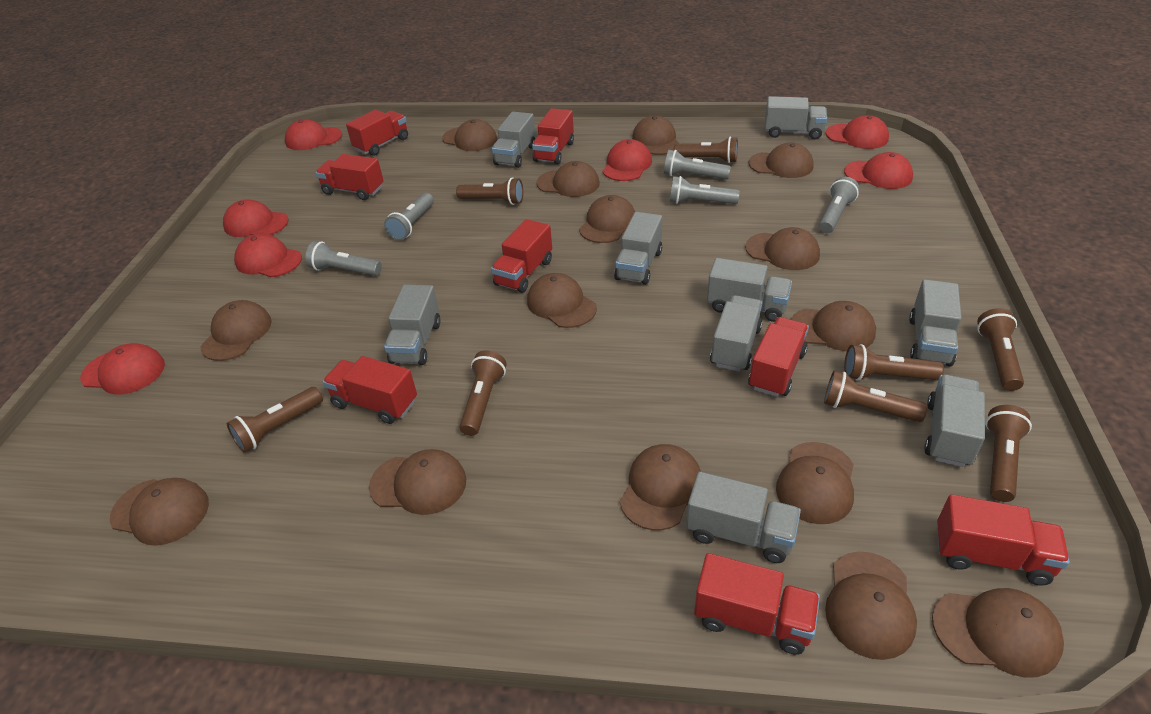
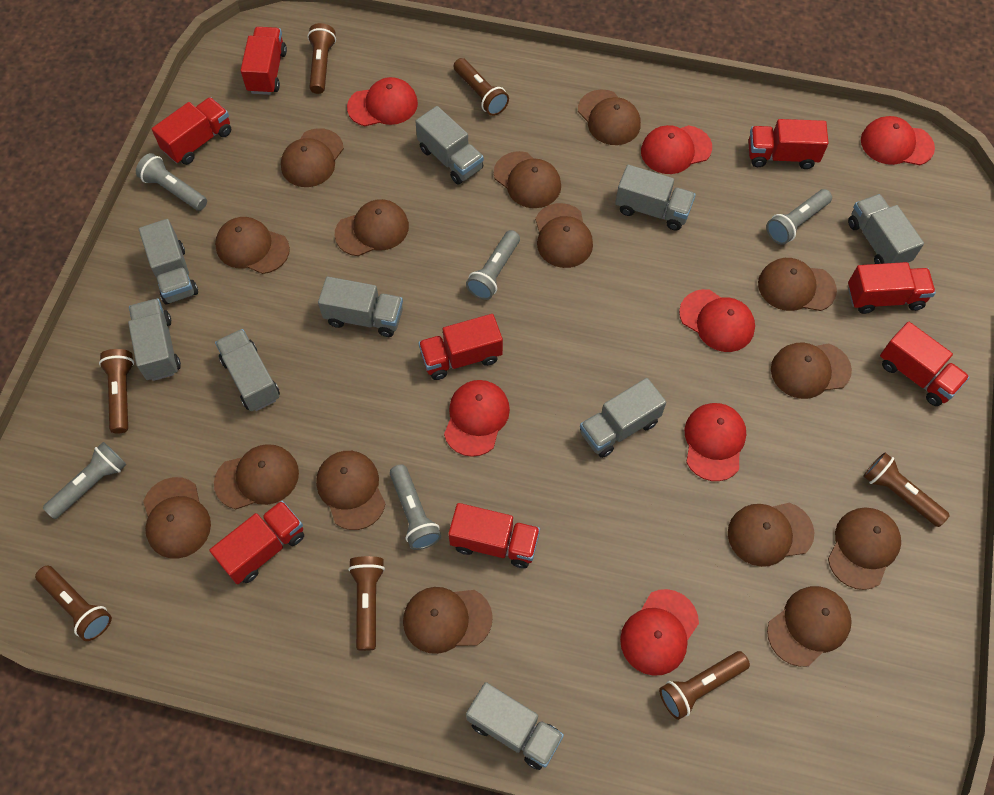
brown flashlight: 8 -> 7

